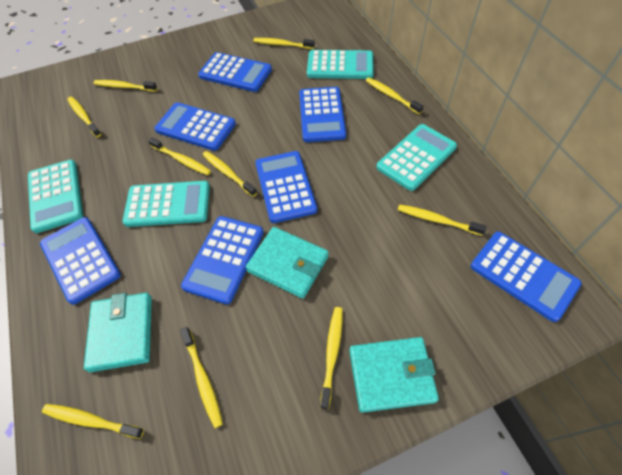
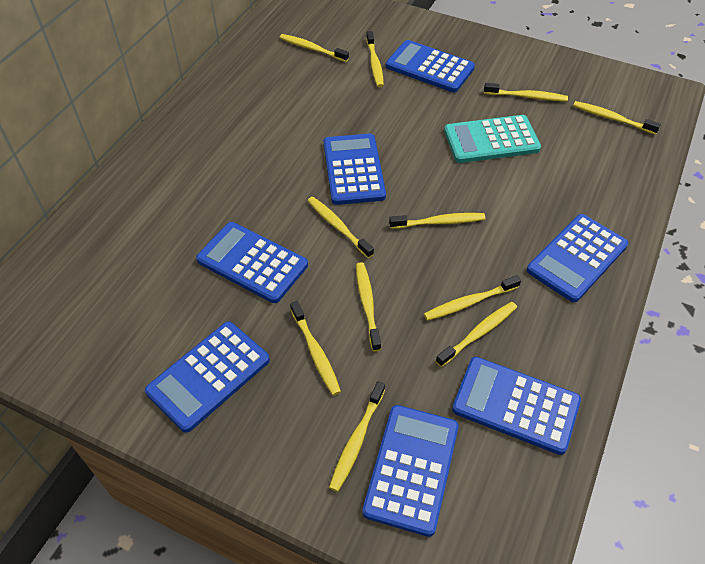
turquoise calculator: 4 -> 1
turquoise wallet: 3 -> 0
yellow toothbrush: 10 -> 11

